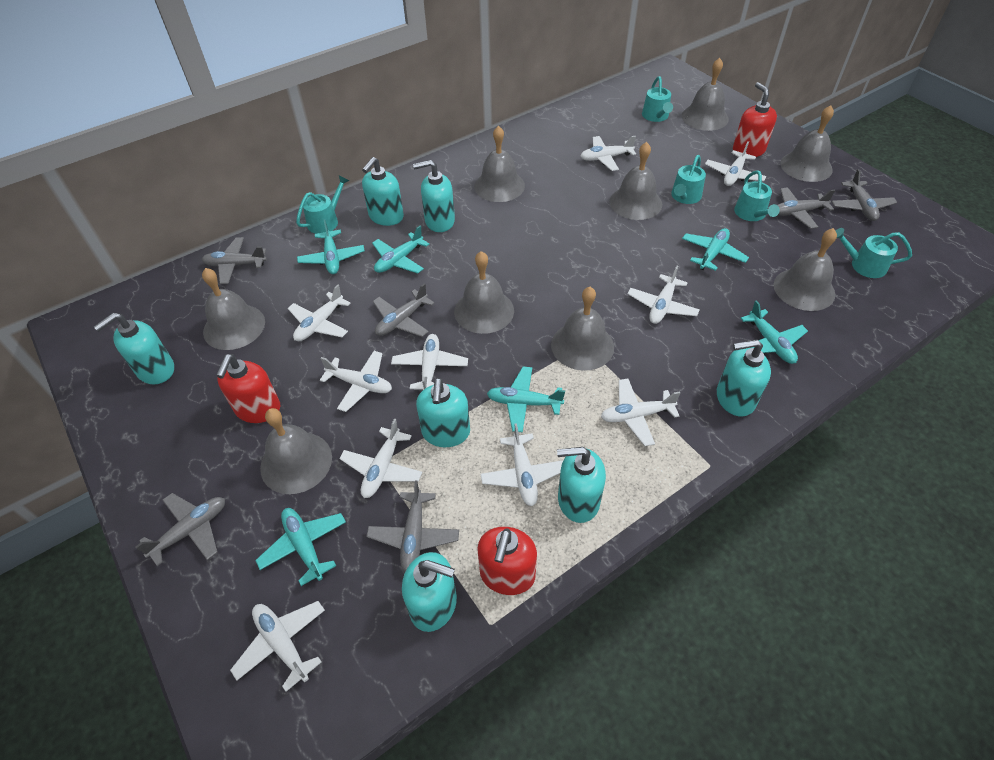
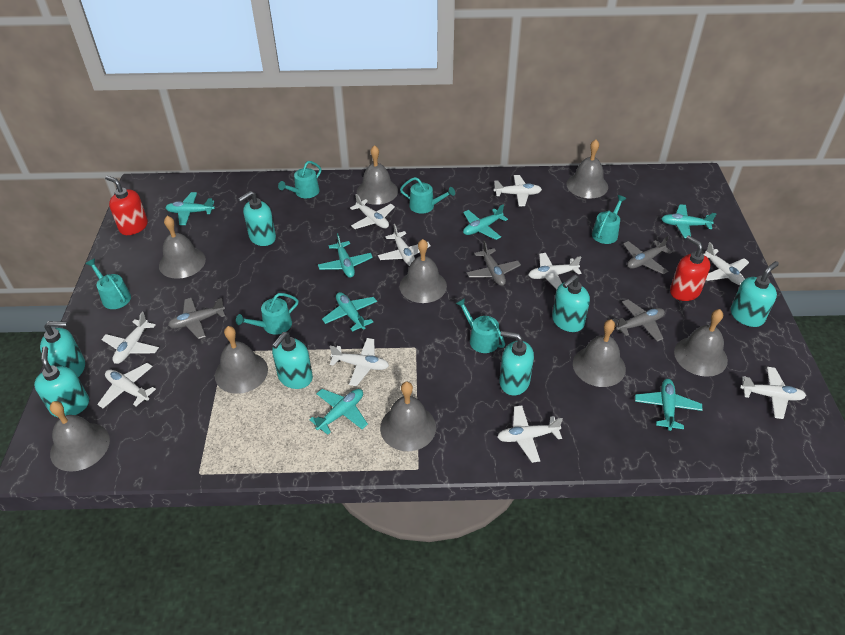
grey plane: 6 -> 4
red soap dispenser: 3 -> 2
turquoise plane: 6 -> 7
turquoise watering can: 5 -> 6

